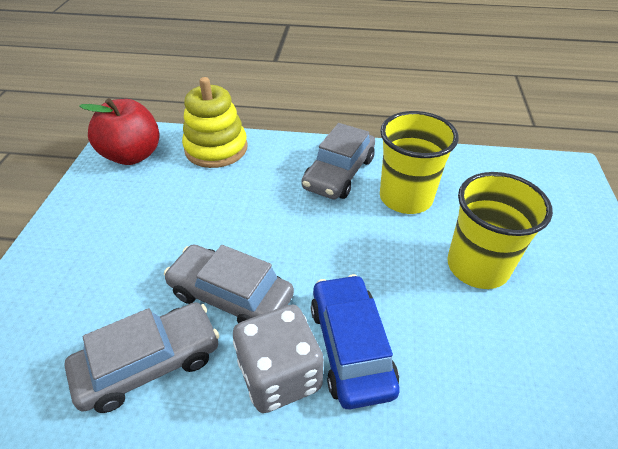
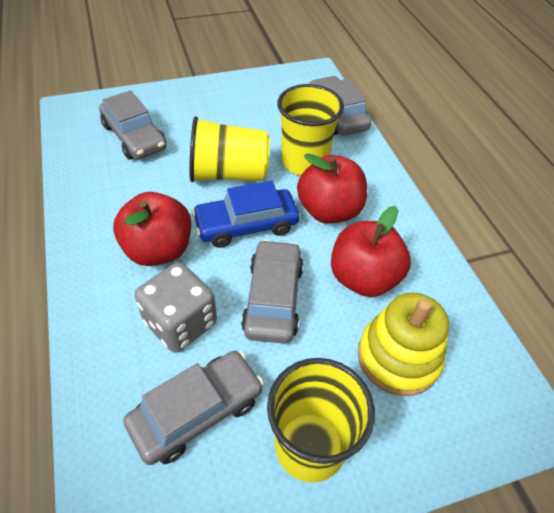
grey car: 3 -> 4
red apple: 1 -> 3
yellow cup: 2 -> 3

